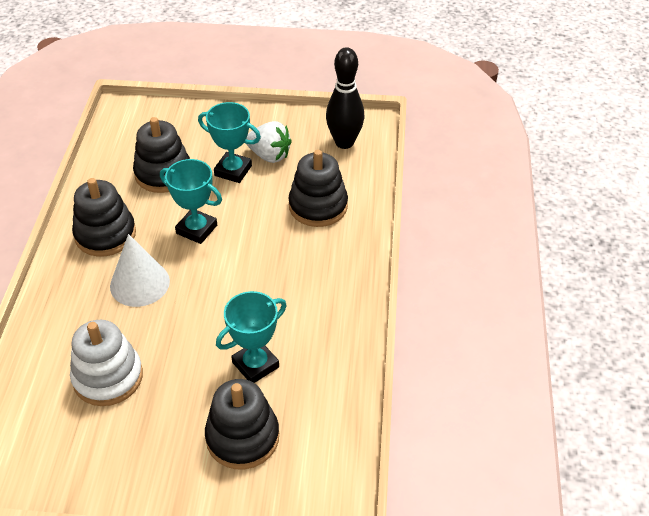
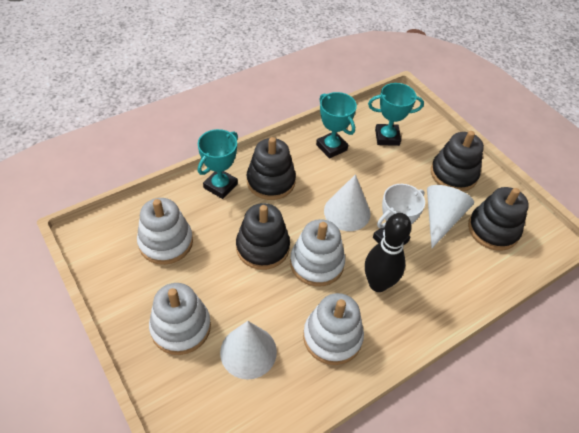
white cone: 1 -> 3
white stacking toy: 1 -> 4
white strawberry: 1 -> 0
white trophy: 0 -> 1

